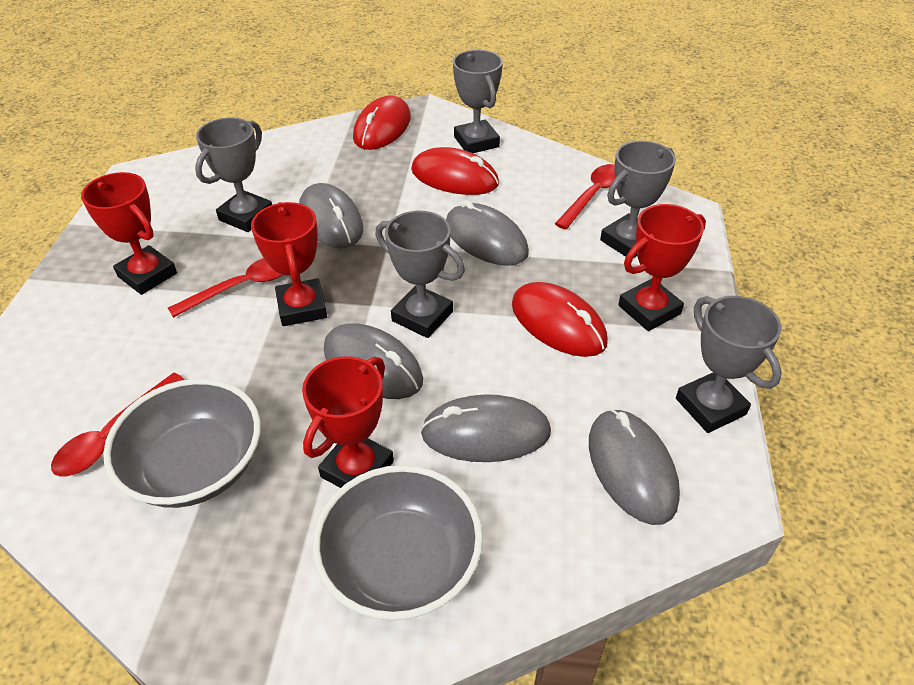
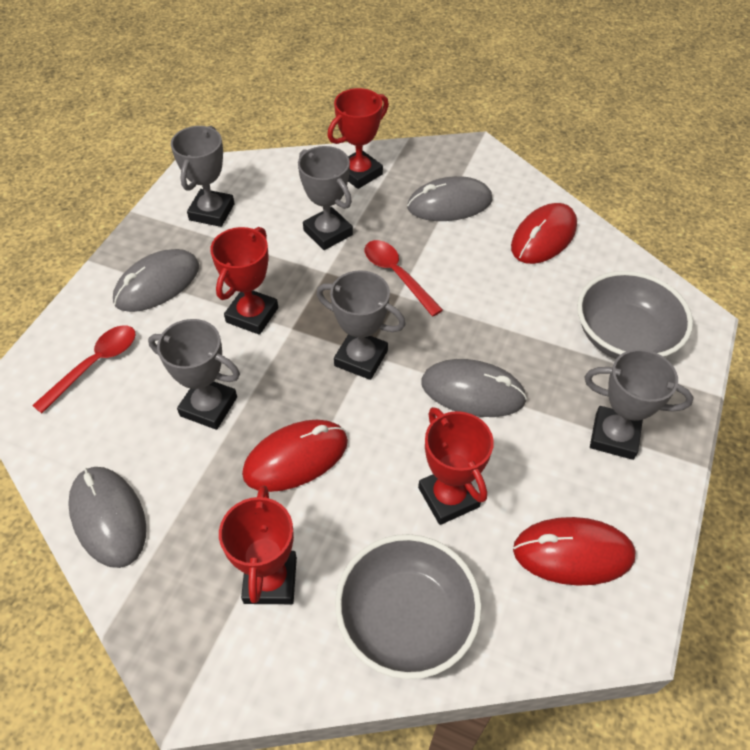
grey mouse: 5 -> 4
red spoon: 3 -> 2

